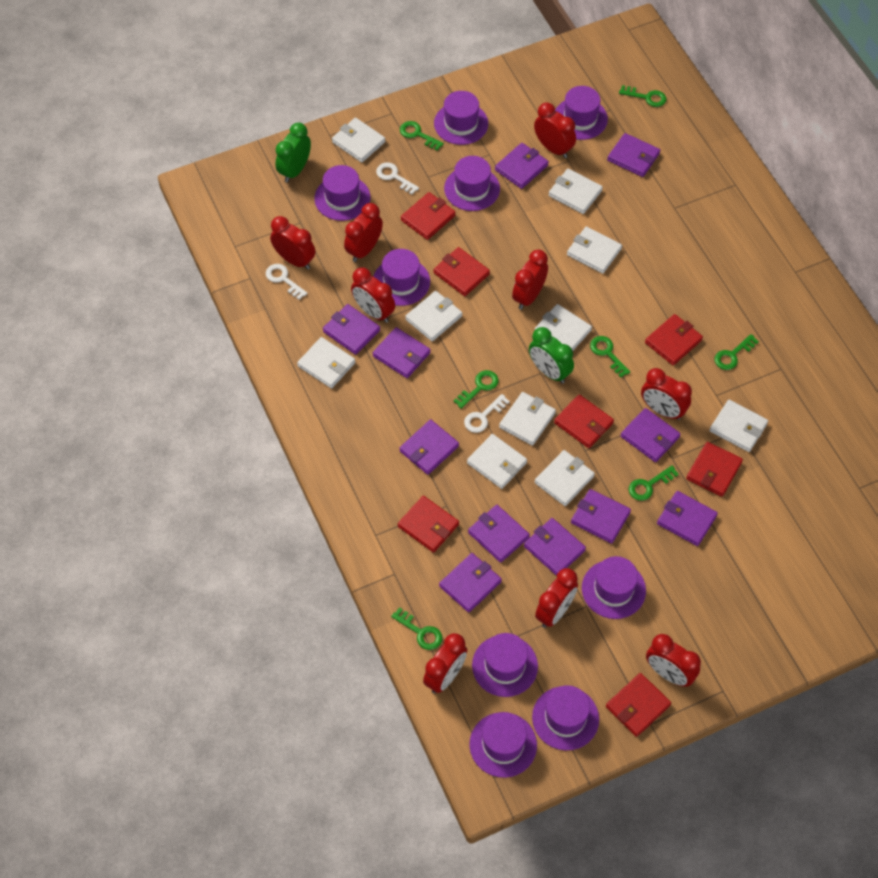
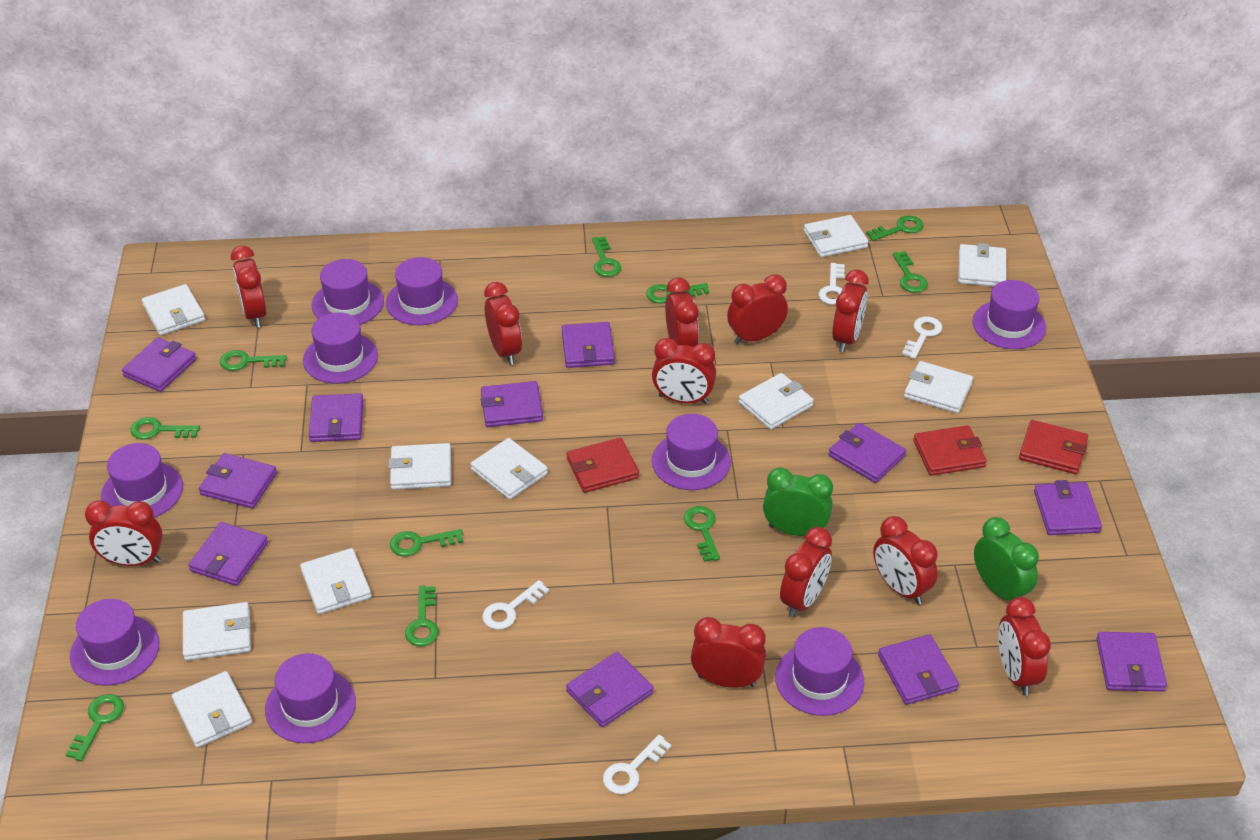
green key: 7 -> 10
red clock: 9 -> 11
red wallet: 7 -> 3
white key: 3 -> 4

